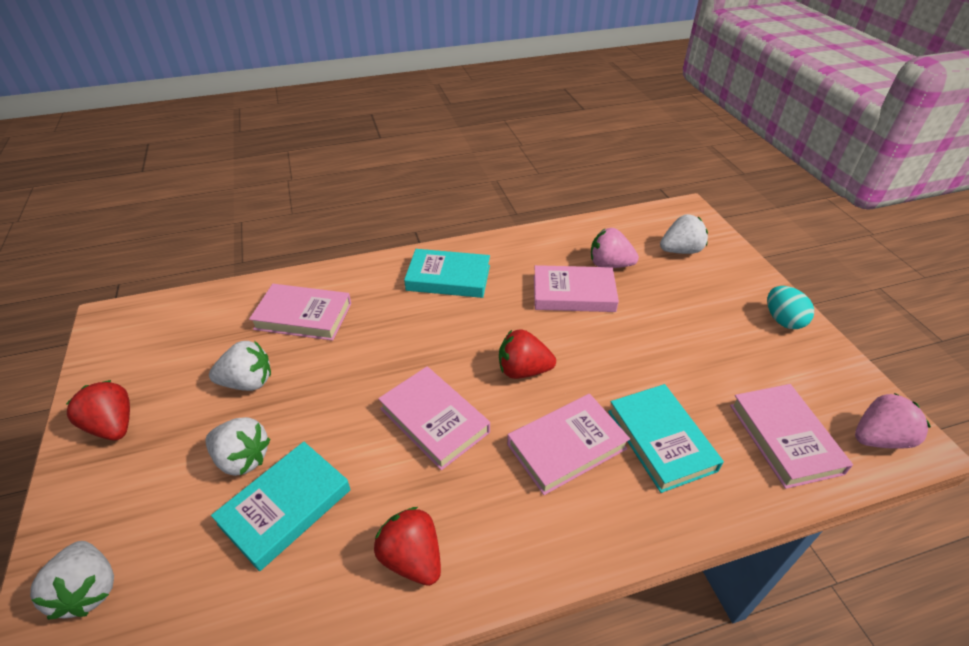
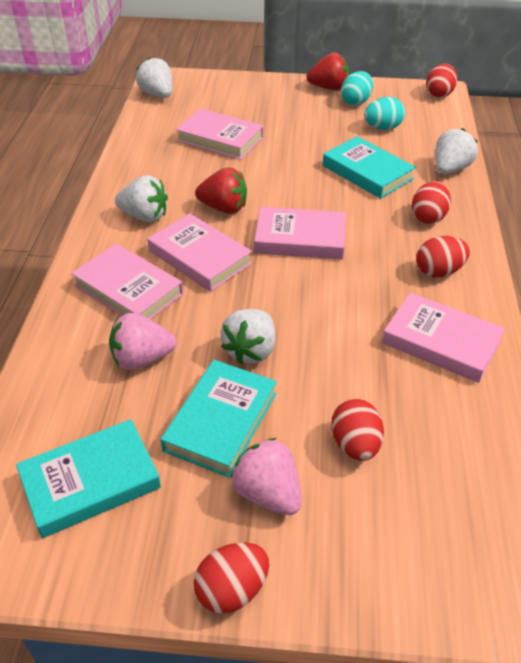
red egg: 0 -> 5
red strawberry: 3 -> 2
turquoise egg: 1 -> 2

